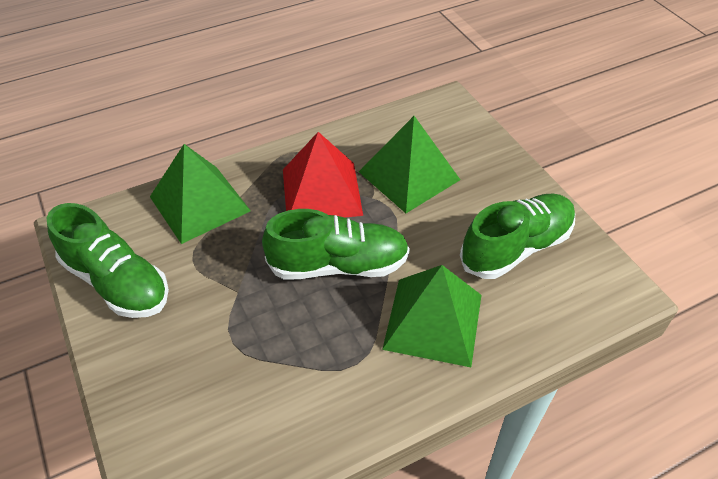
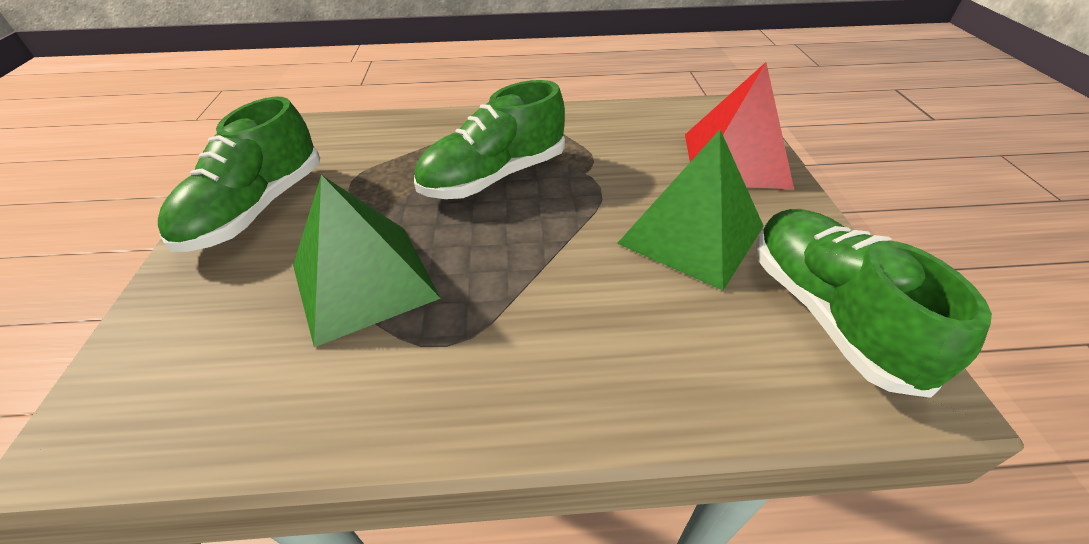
green pyramid: 3 -> 2

